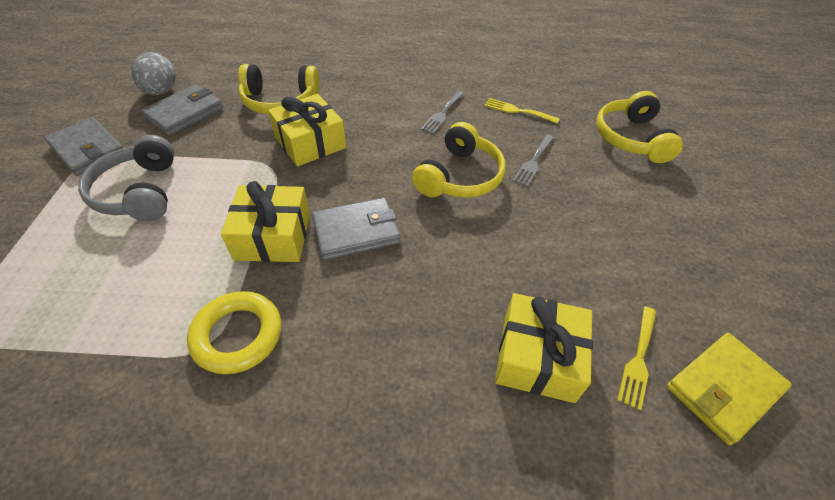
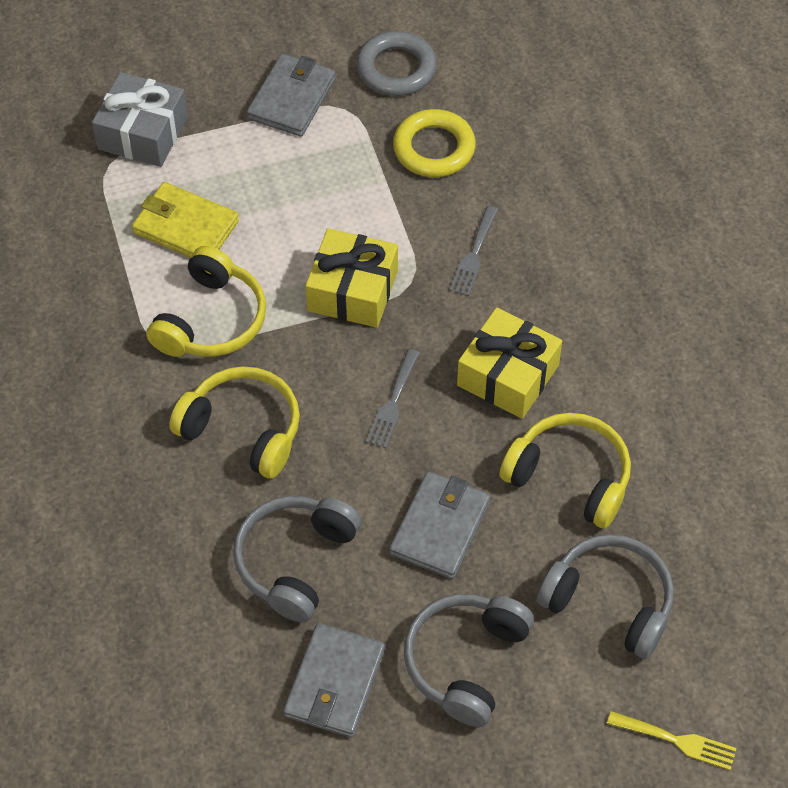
grey egg: 1 -> 0
grey gift: 0 -> 1
grey headphones: 1 -> 3
grey ring: 0 -> 1
yellow fork: 2 -> 1
yellow gift: 3 -> 2

